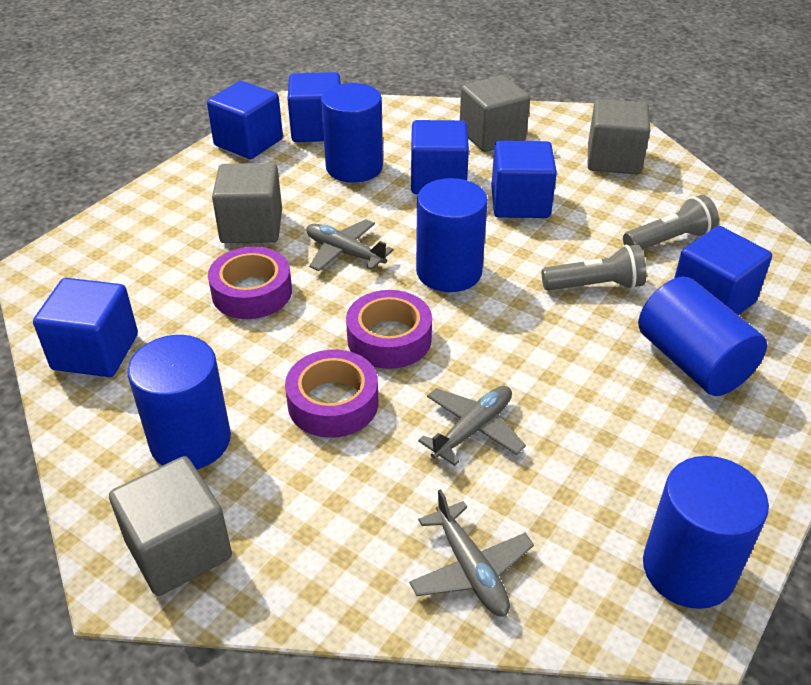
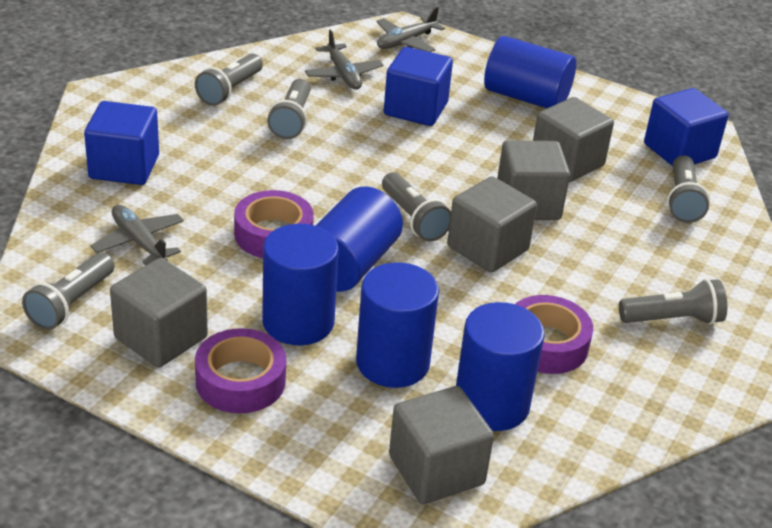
blue cube: 6 -> 3
grey cube: 4 -> 5
grey flashlight: 2 -> 6

